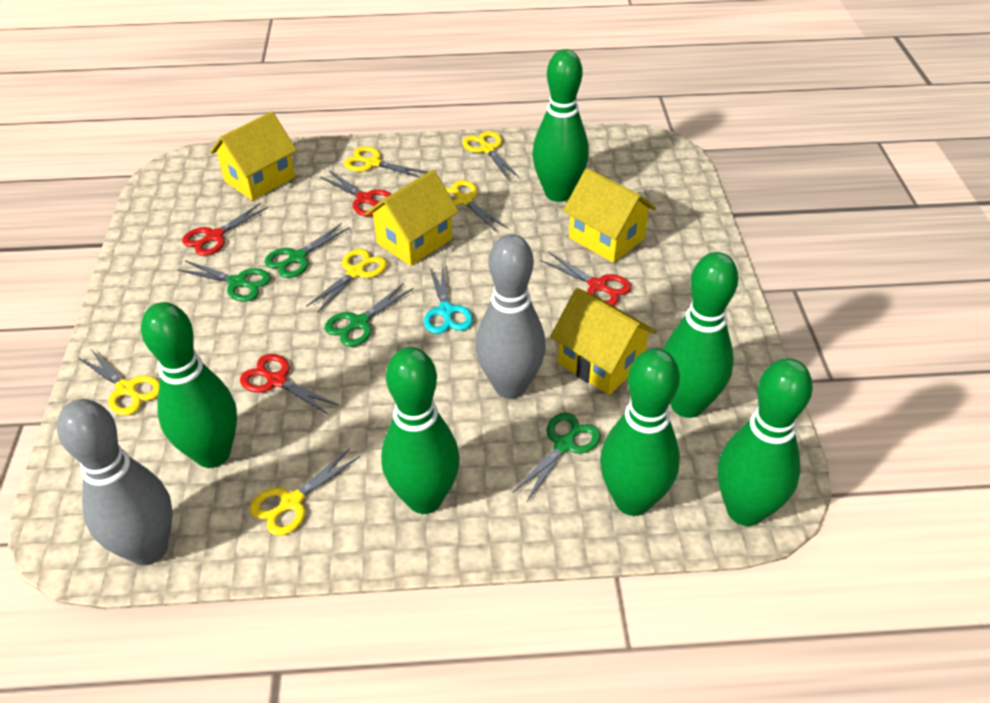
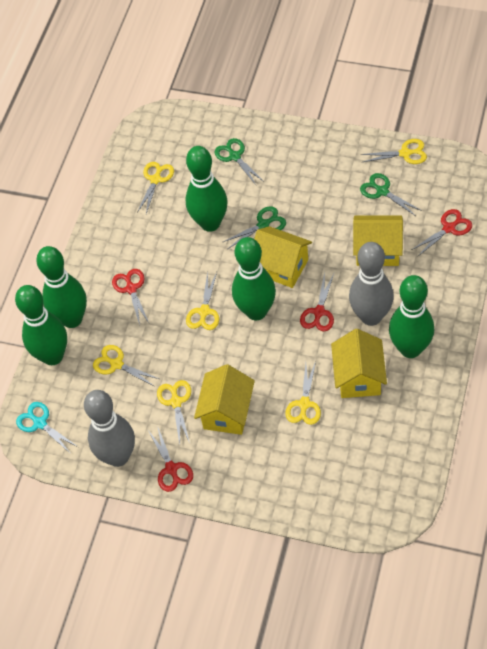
green bowling pin: 6 -> 5
green scissors: 4 -> 3

